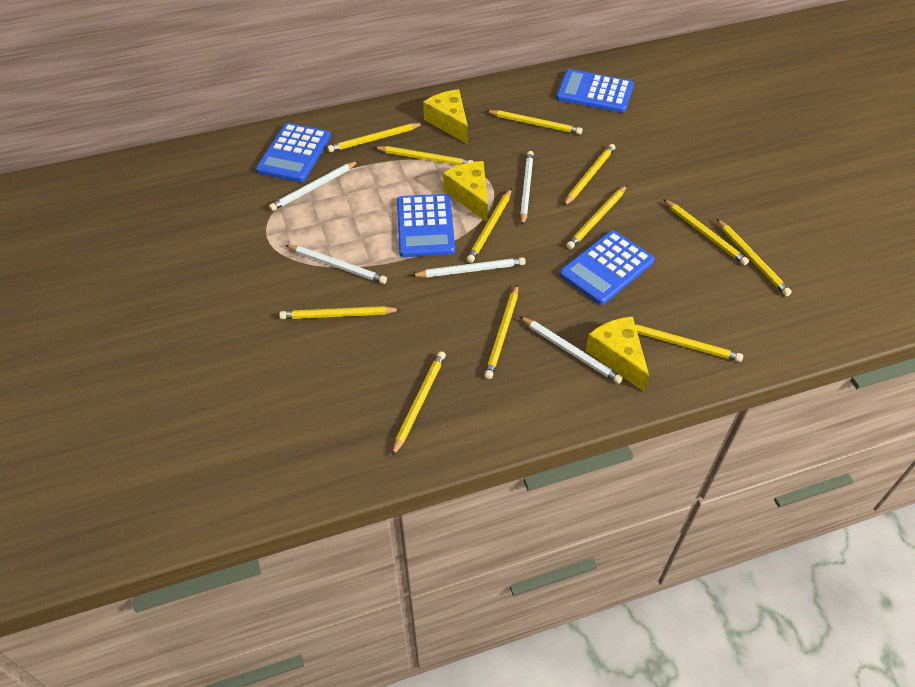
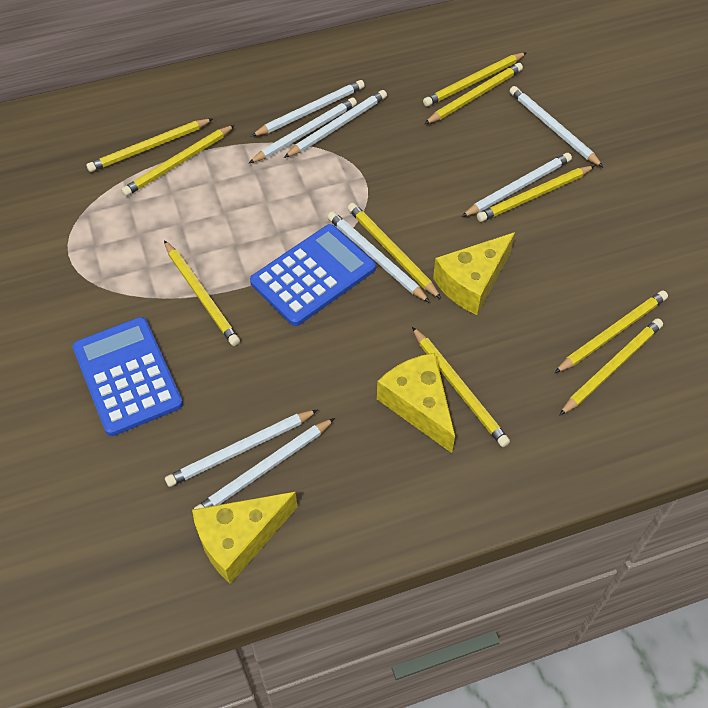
blue calculator: 4 -> 2
white pencil: 5 -> 8
yellow pencil: 12 -> 10

